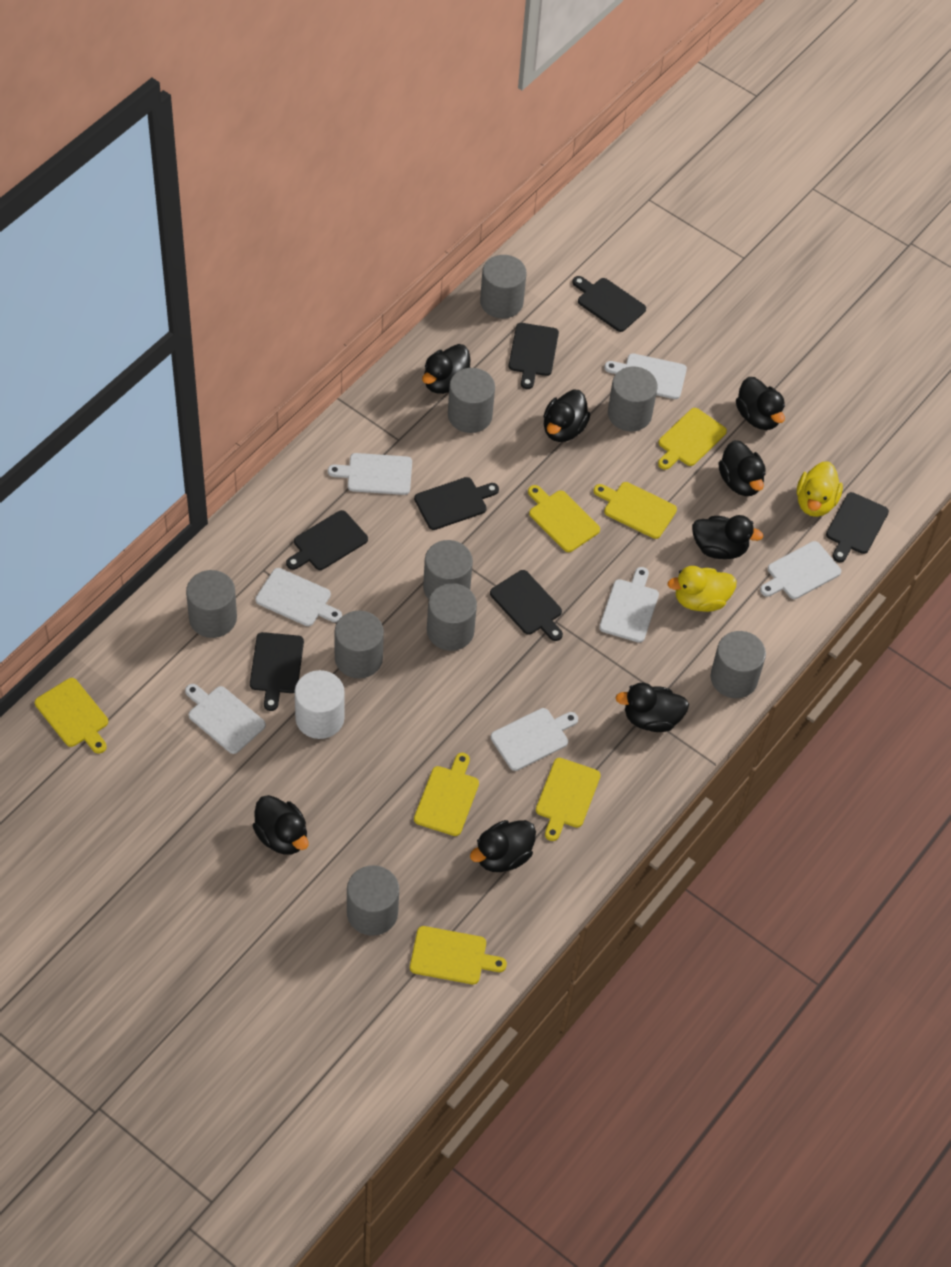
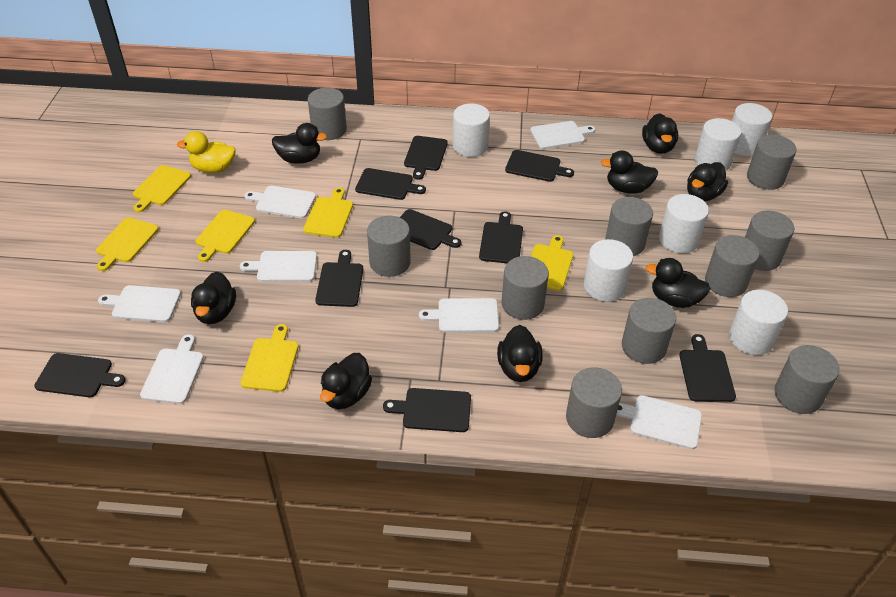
black cutting board: 7 -> 9
grey cylinder: 9 -> 10
white cylinder: 1 -> 6
yellow cutting board: 7 -> 6
yellow duck: 2 -> 1

